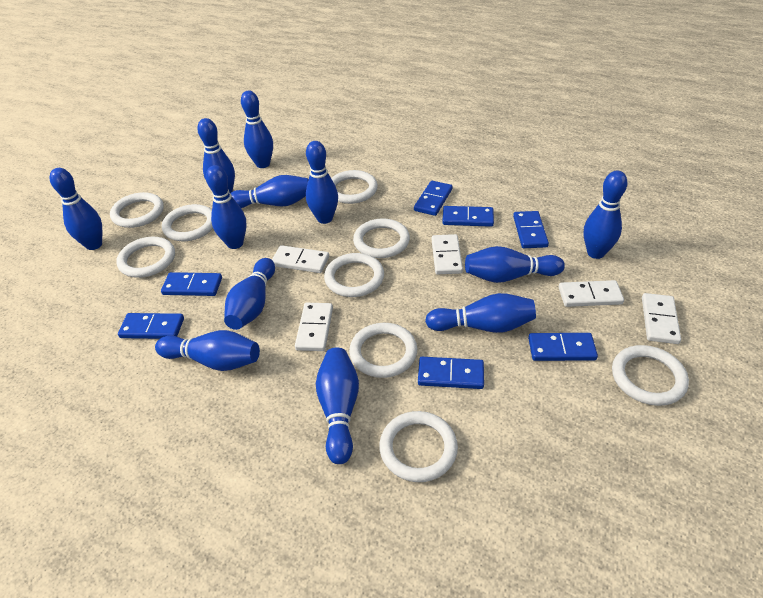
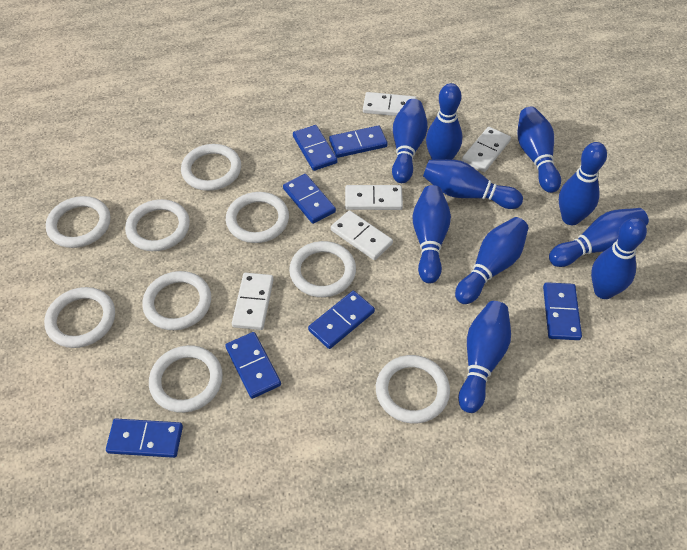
blue bowling pin: 12 -> 10

